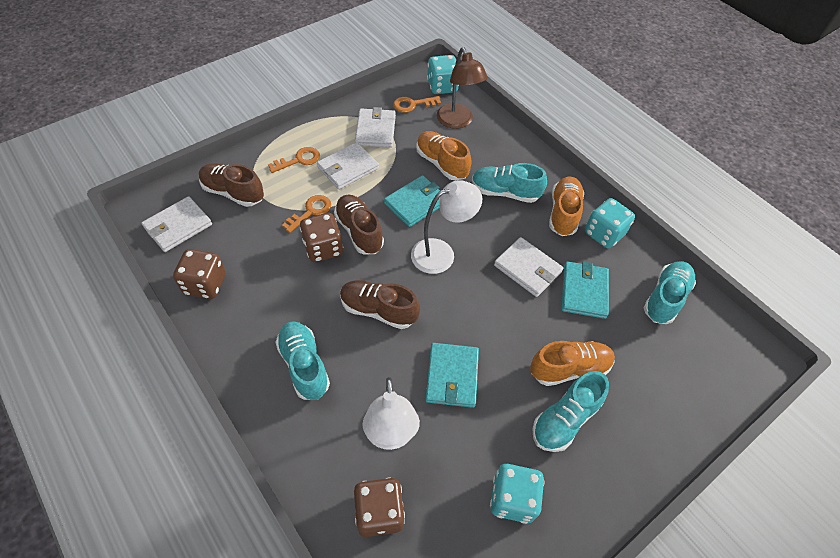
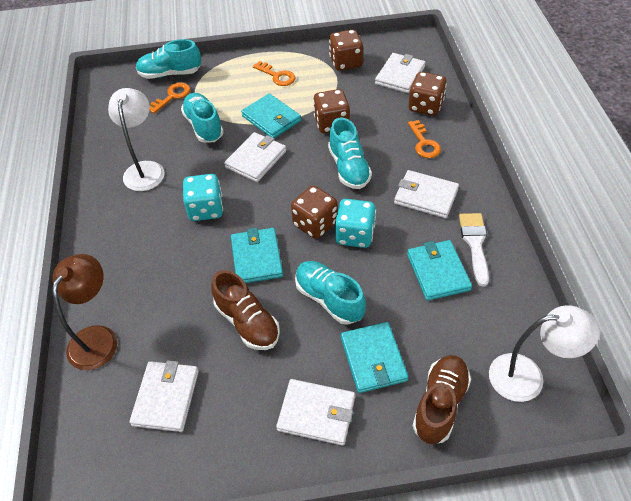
brown dice: 3 -> 4
brown shoe: 3 -> 2
orange shoe: 3 -> 0
turquoise dice: 3 -> 2
turquoise wallet: 3 -> 4
white brush: 0 -> 1
white wallet: 4 -> 5

